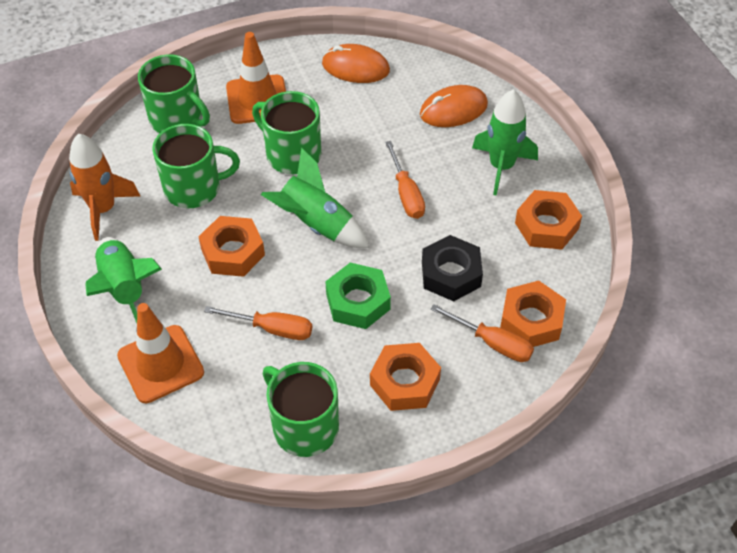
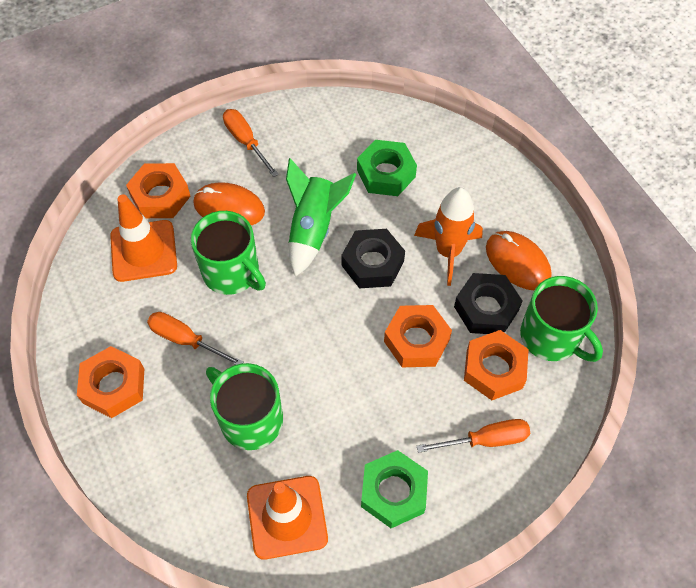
black nut: 1 -> 2
green mug: 4 -> 3
green nut: 1 -> 2
green rocket: 3 -> 1

